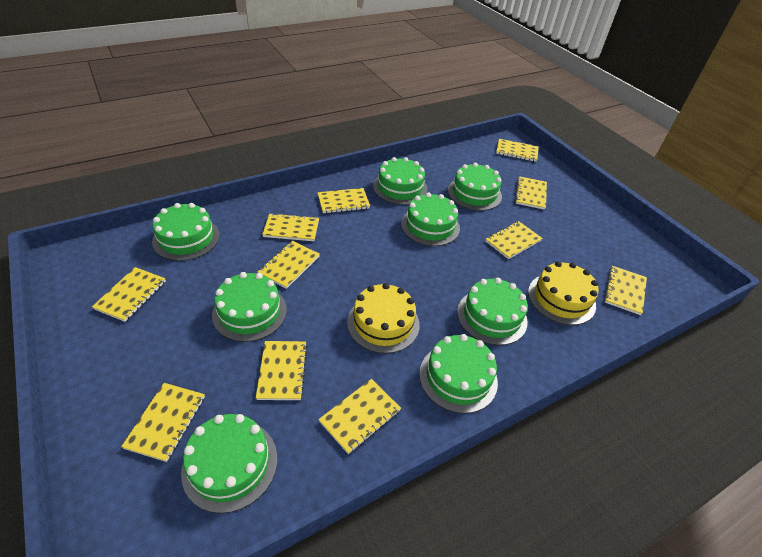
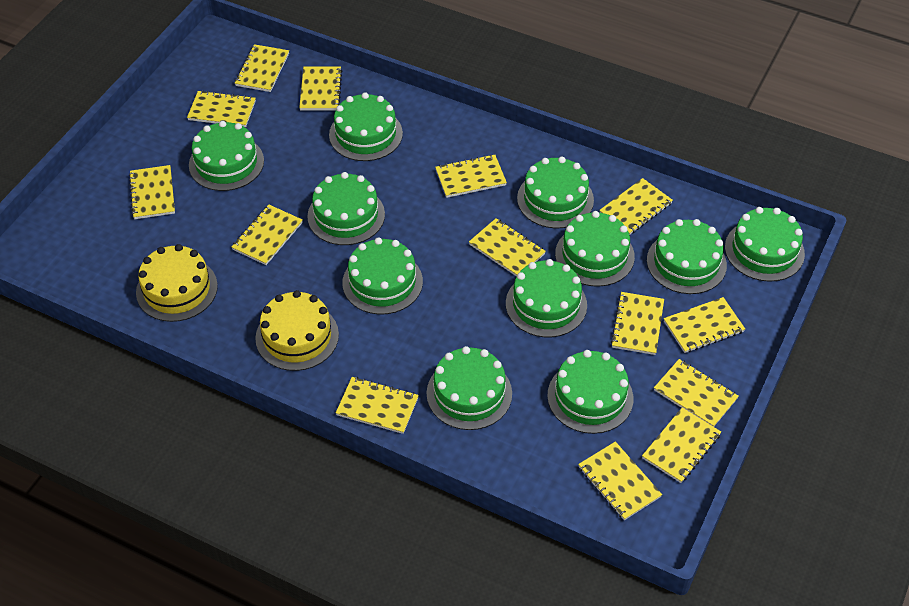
green cake: 8 -> 11
yellow notebook: 11 -> 14

